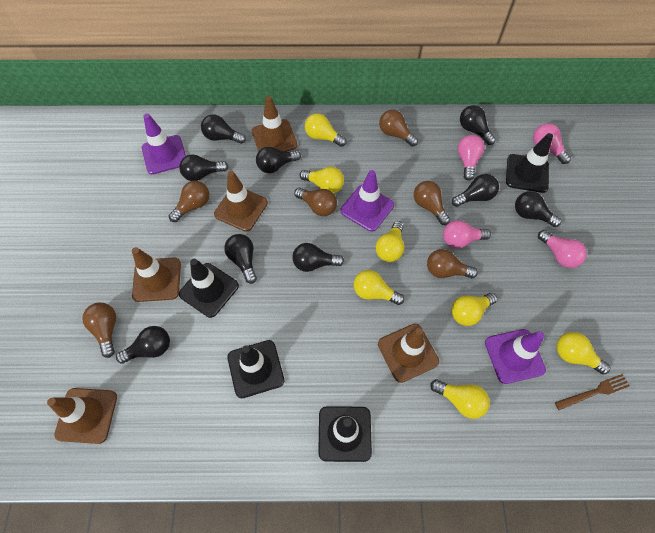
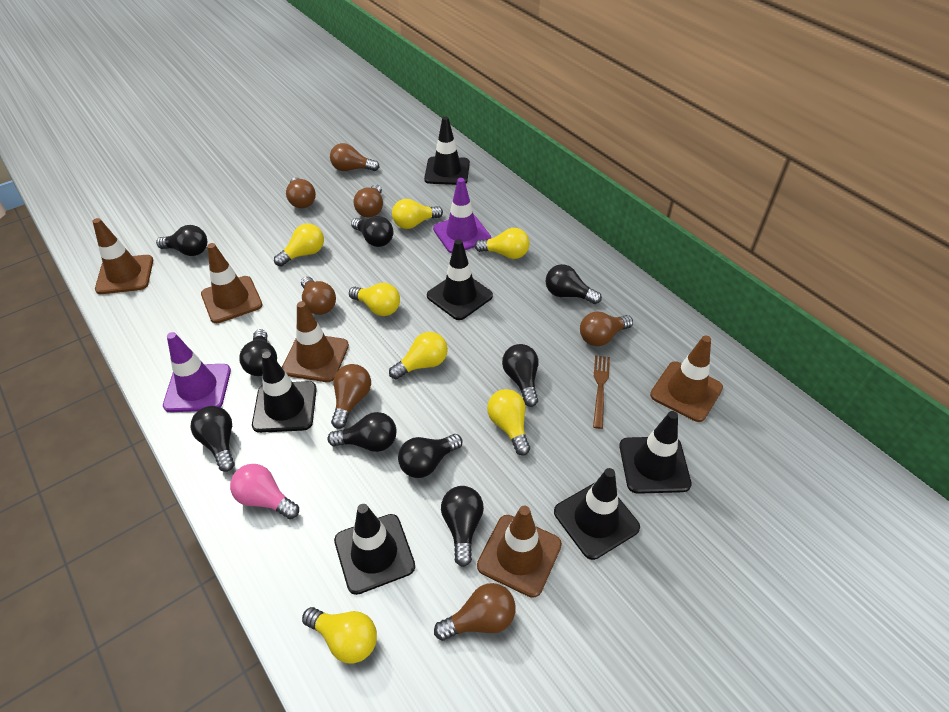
black traffic cone: 4 -> 6
brown light bulb: 6 -> 7
pink light bulb: 4 -> 1
purple traffic cone: 3 -> 2

